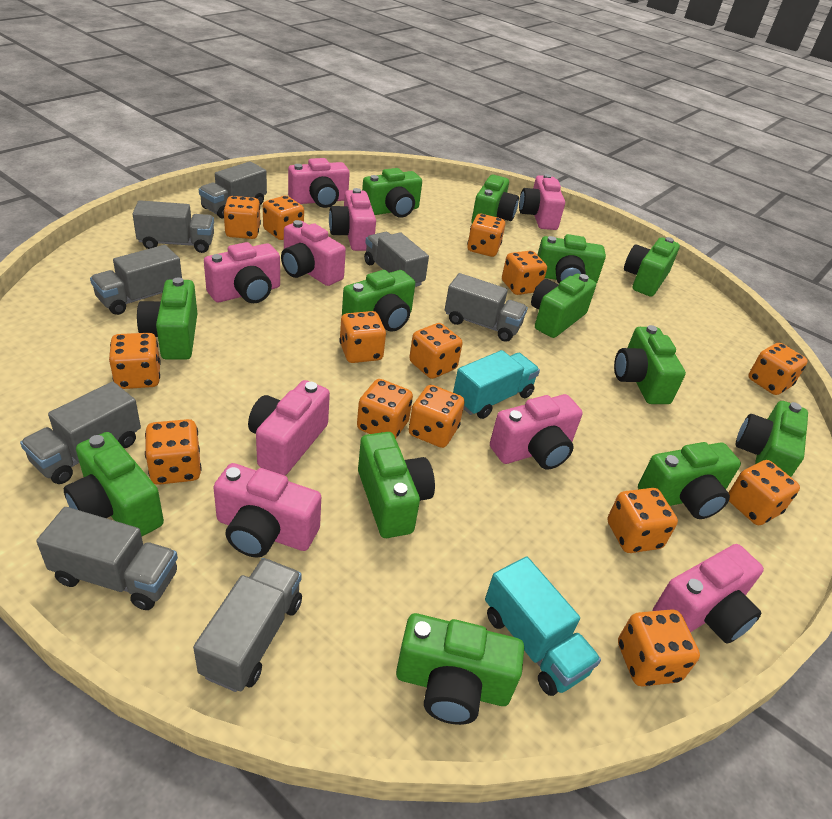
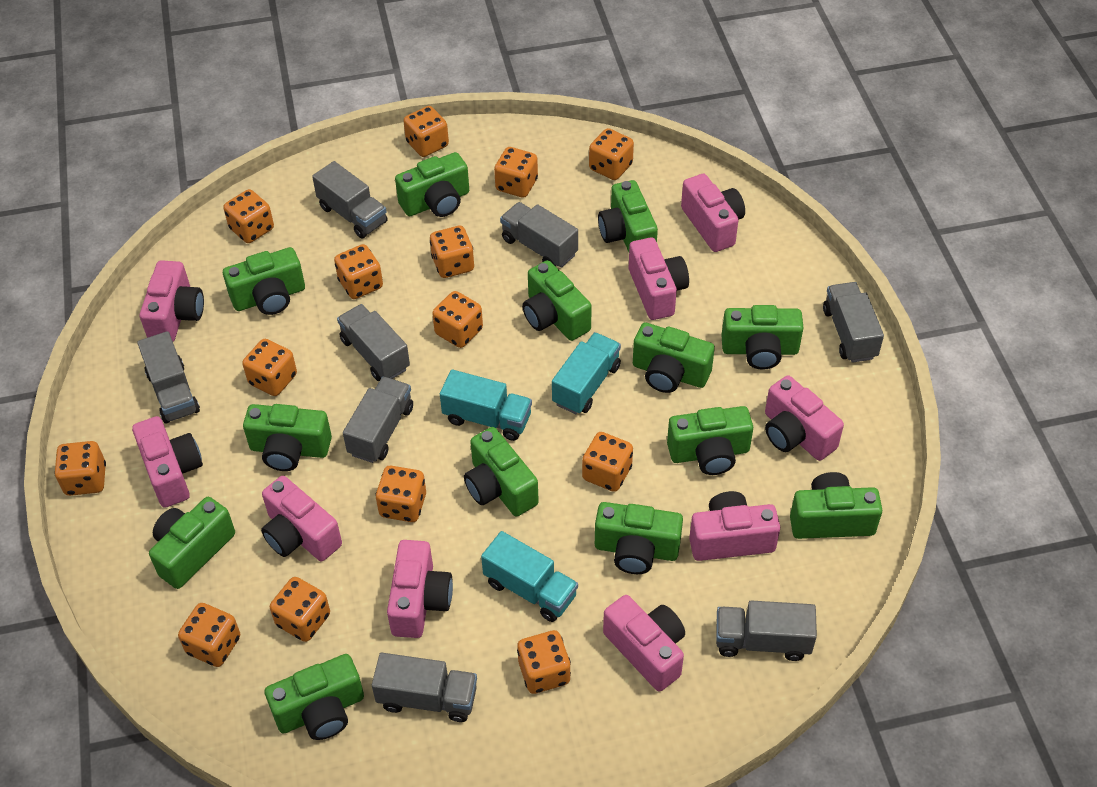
turquoise truck: 2 -> 3

